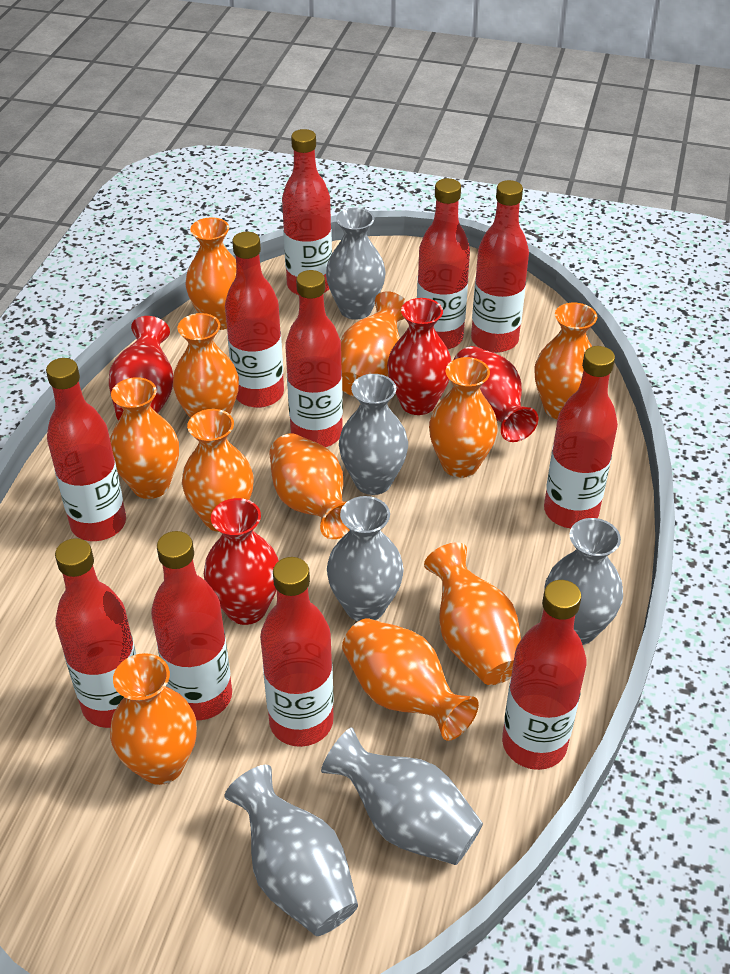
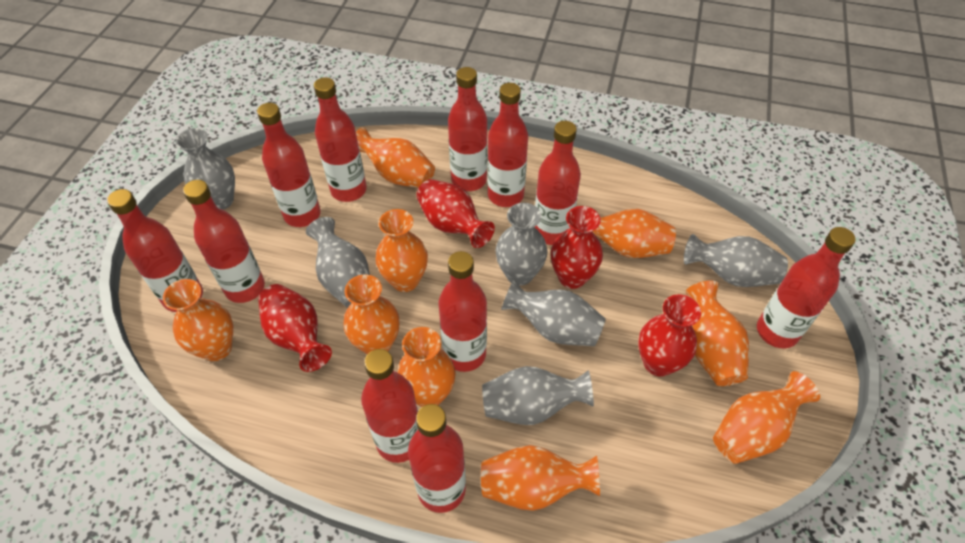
orange vase: 11 -> 9

